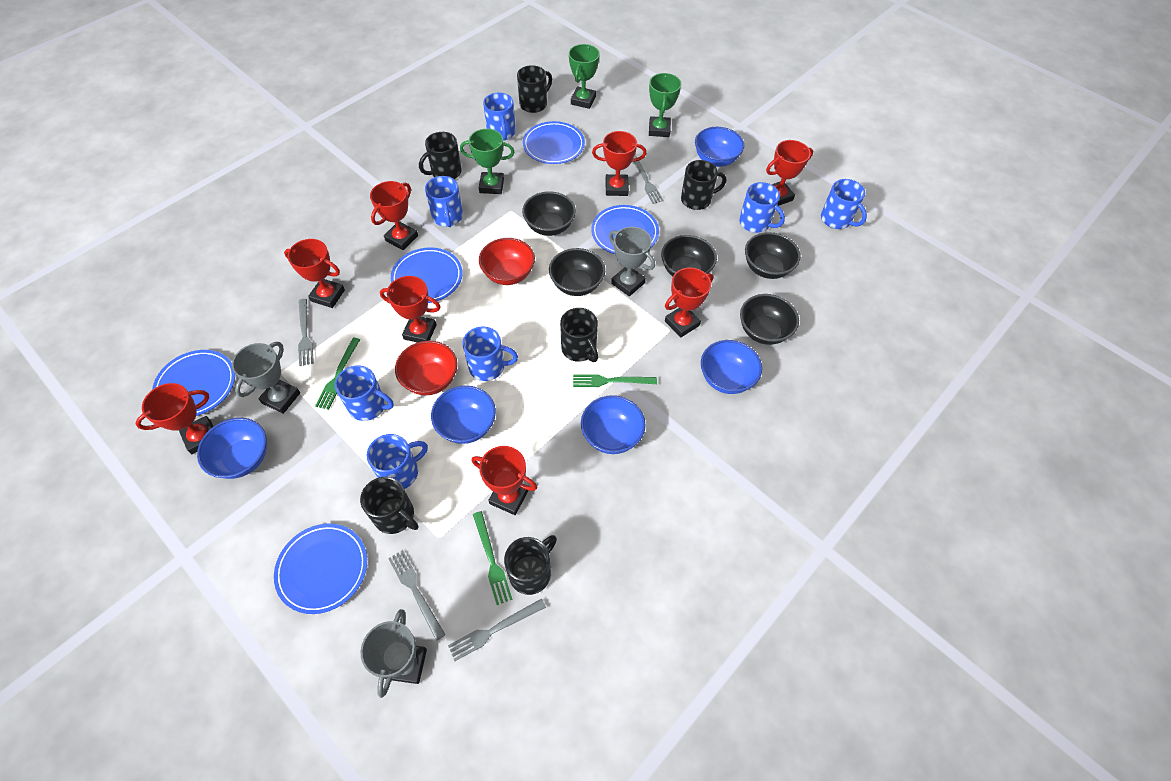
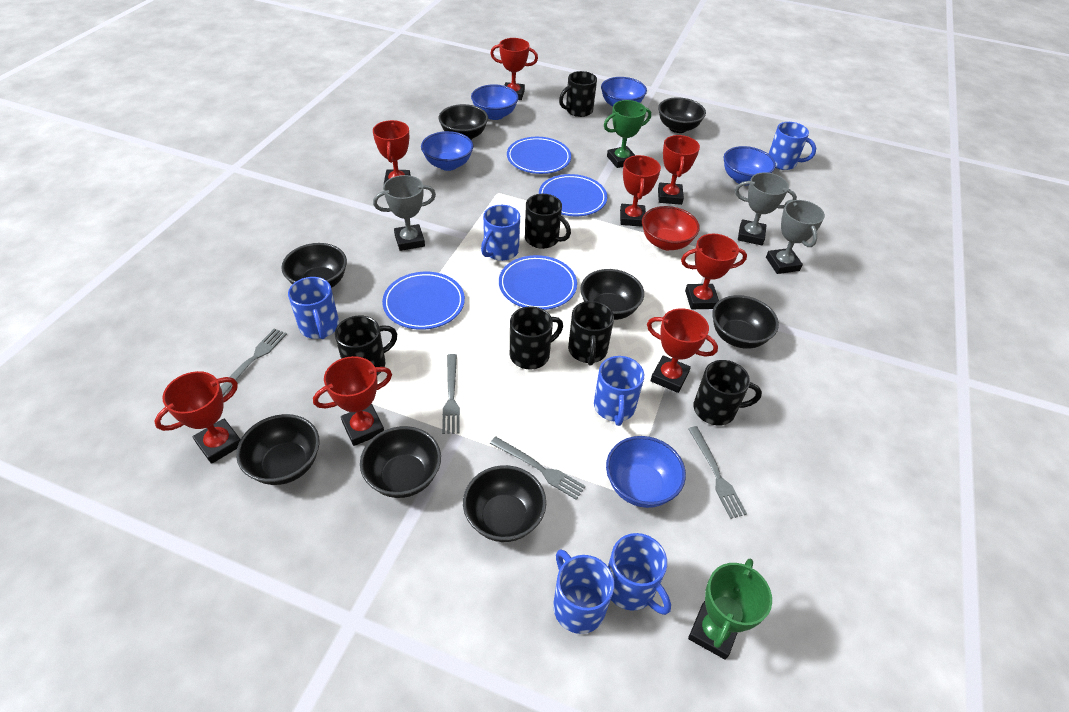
black bowl: 5 -> 8
blue mug: 7 -> 6
blue plate: 5 -> 4
green fork: 3 -> 0
green trophy: 3 -> 2
red bowl: 2 -> 1

